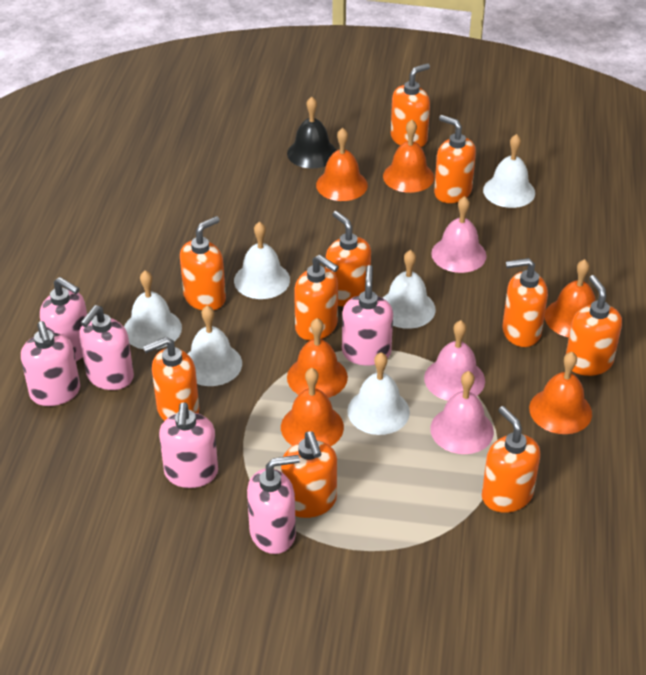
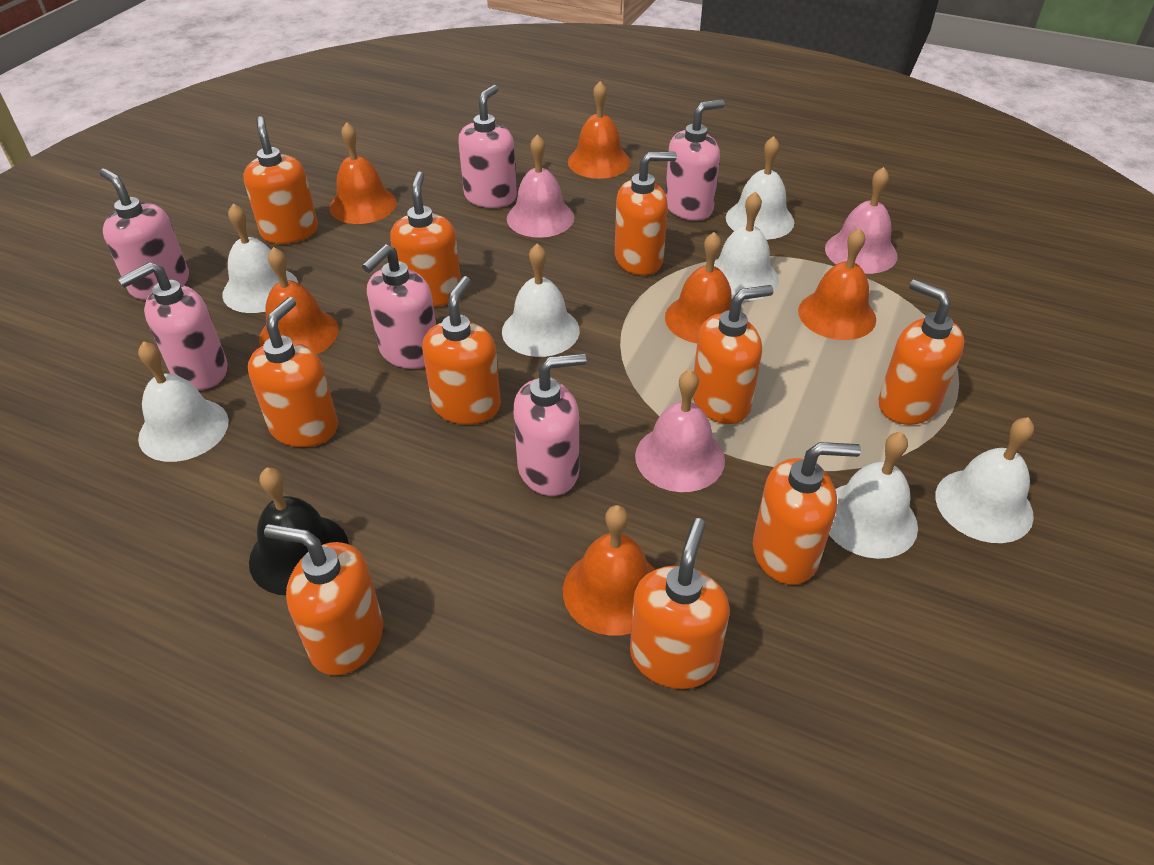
white bell: 6 -> 7

